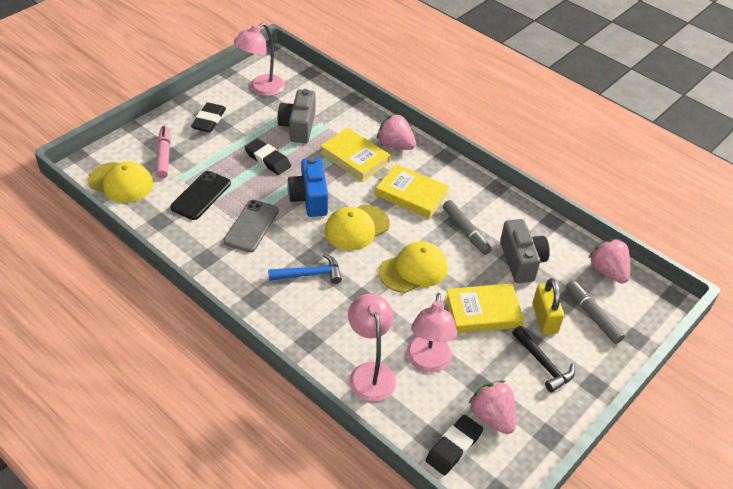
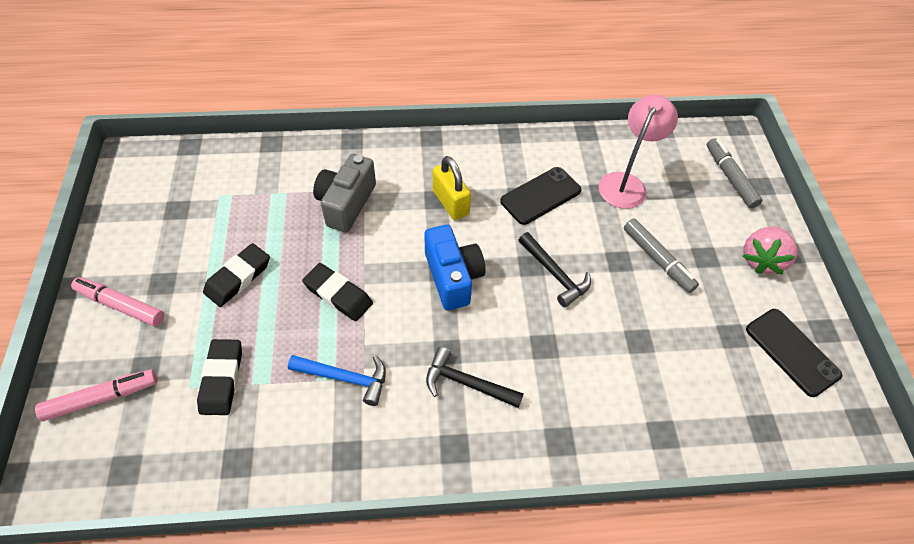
black hammer: 1 -> 2
black phone: 1 -> 2
grey camera: 2 -> 1
grey phone: 1 -> 0
pink lamp: 3 -> 1
pink marker: 1 -> 2
pink strawberry: 3 -> 1
yellow book: 3 -> 0
yellow cap: 3 -> 0

